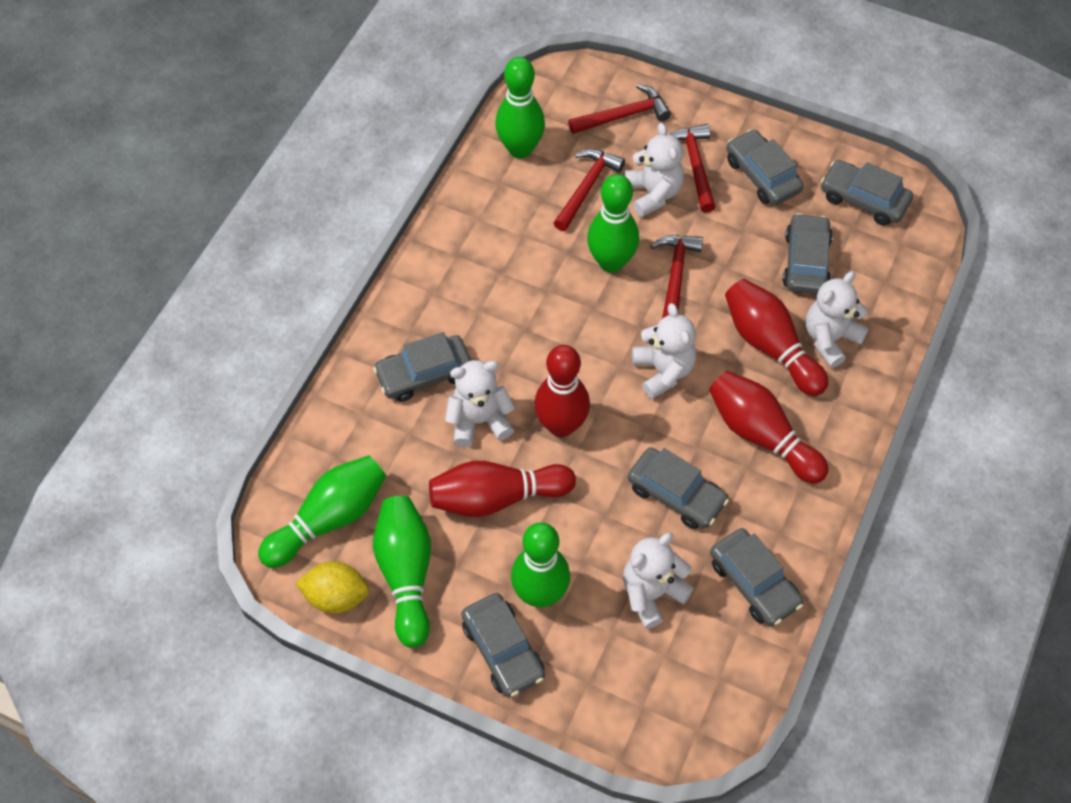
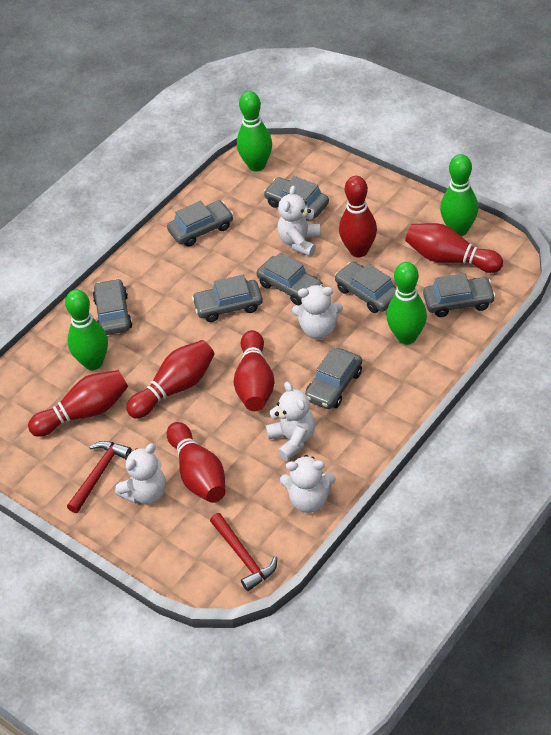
green bowling pin: 5 -> 4
grey car: 7 -> 8
red bowling pin: 4 -> 6
red hammer: 4 -> 2
yellow lemon: 1 -> 0

